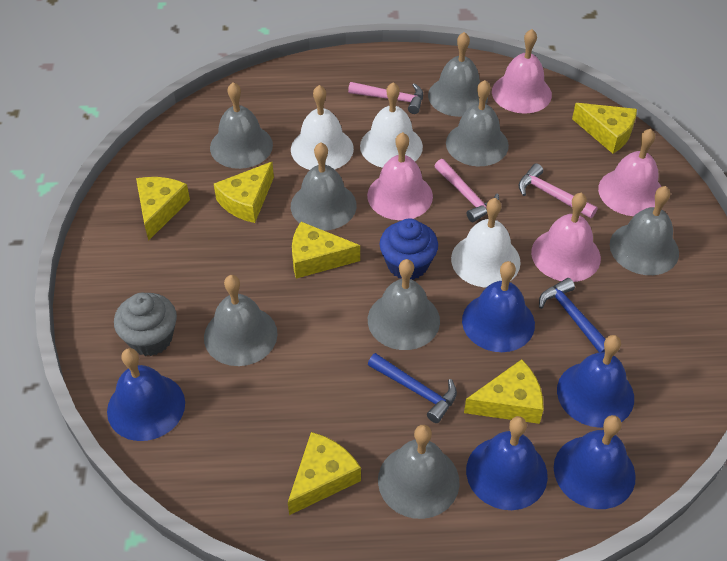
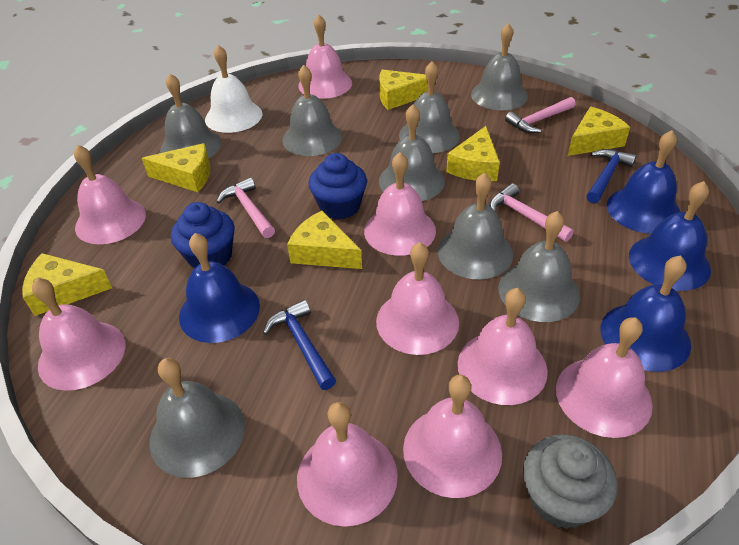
blue bell: 5 -> 4
blue cupcake: 1 -> 2
pink bell: 4 -> 9
white bell: 3 -> 1

